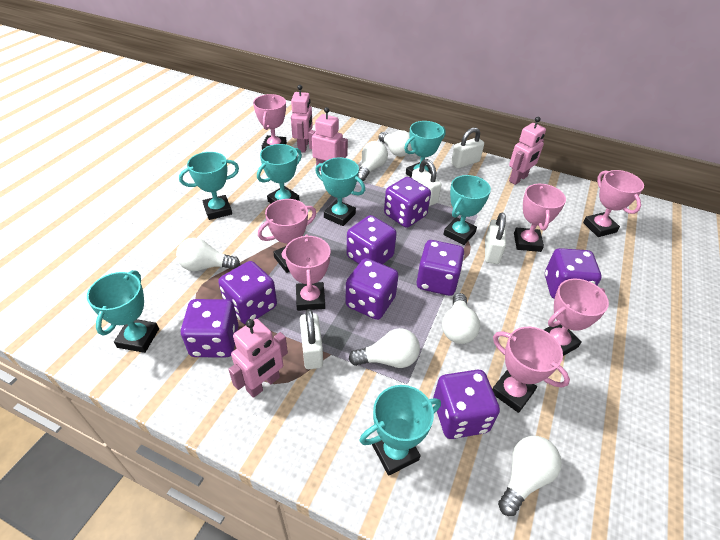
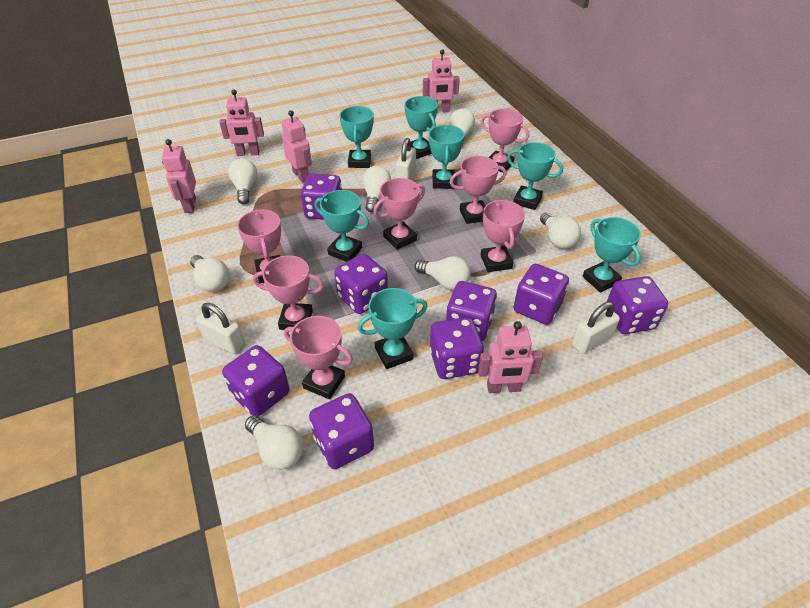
pink robot: 4 -> 5
white light bulb: 6 -> 7
white padlock: 4 -> 3

